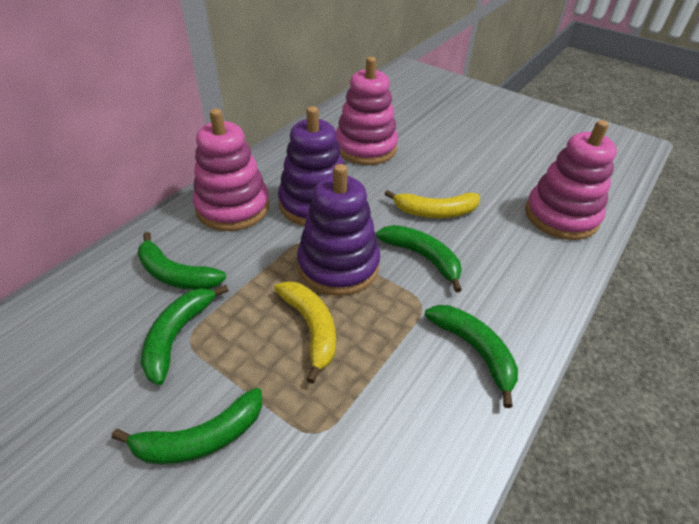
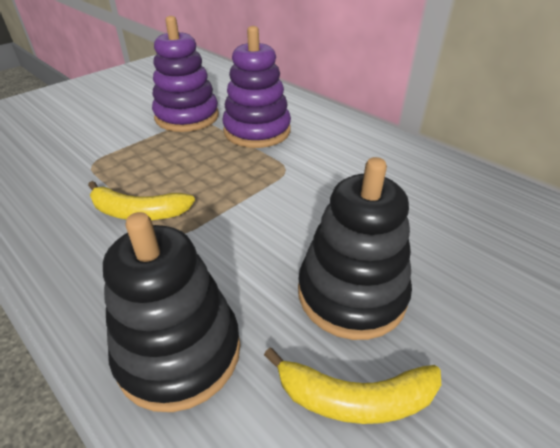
black stacking toy: 0 -> 2
green banana: 5 -> 0
pink stacking toy: 3 -> 0

